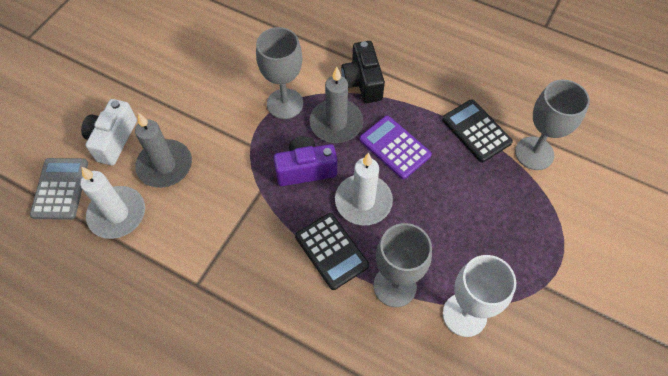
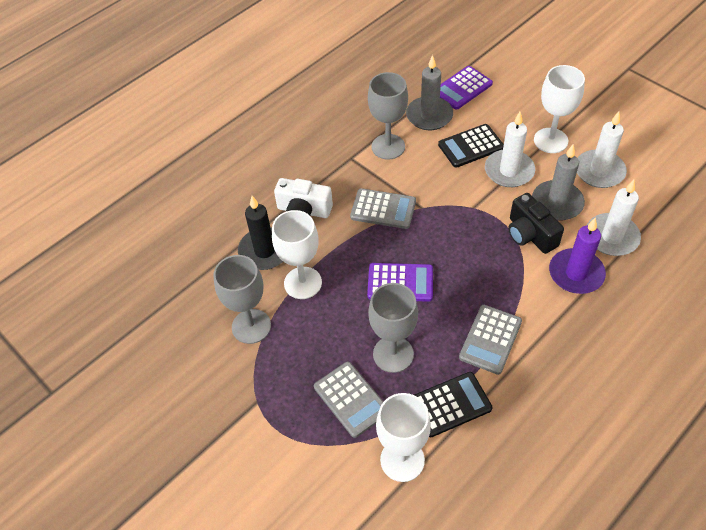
black candle: 0 -> 1
grey calculator: 1 -> 3
purple calculator: 1 -> 2
purple camera: 1 -> 0
purple candle: 0 -> 1
white candle: 2 -> 3
white goblet: 1 -> 3

